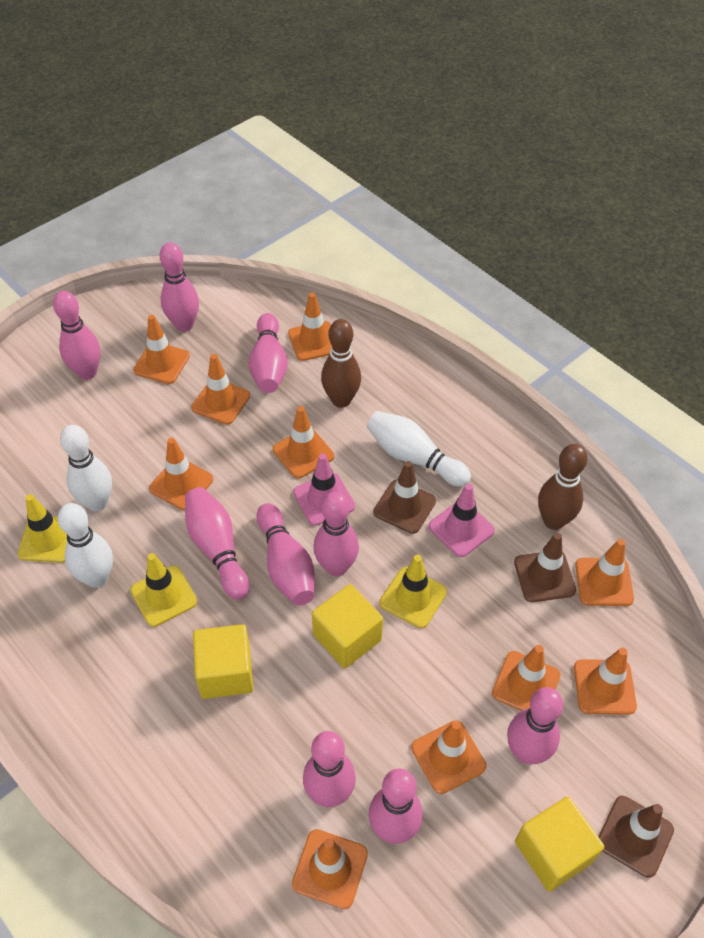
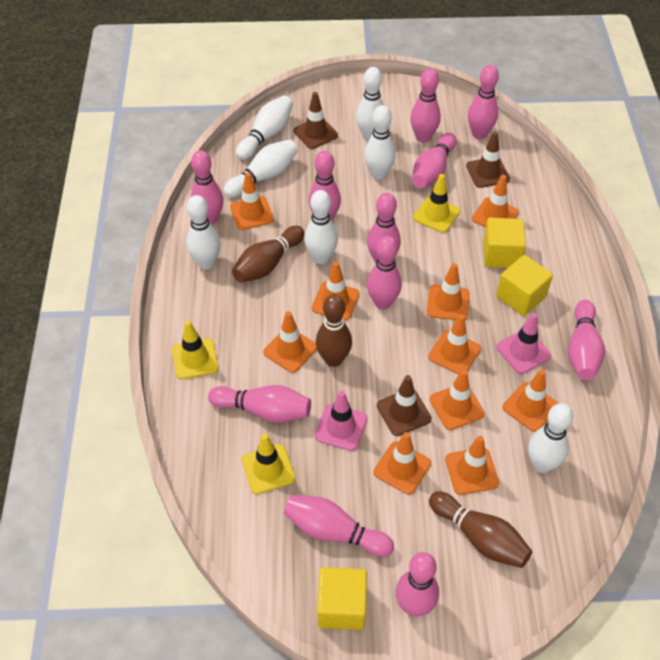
brown bowling pin: 2 -> 3
pink bowling pin: 9 -> 11
white bowling pin: 3 -> 7

